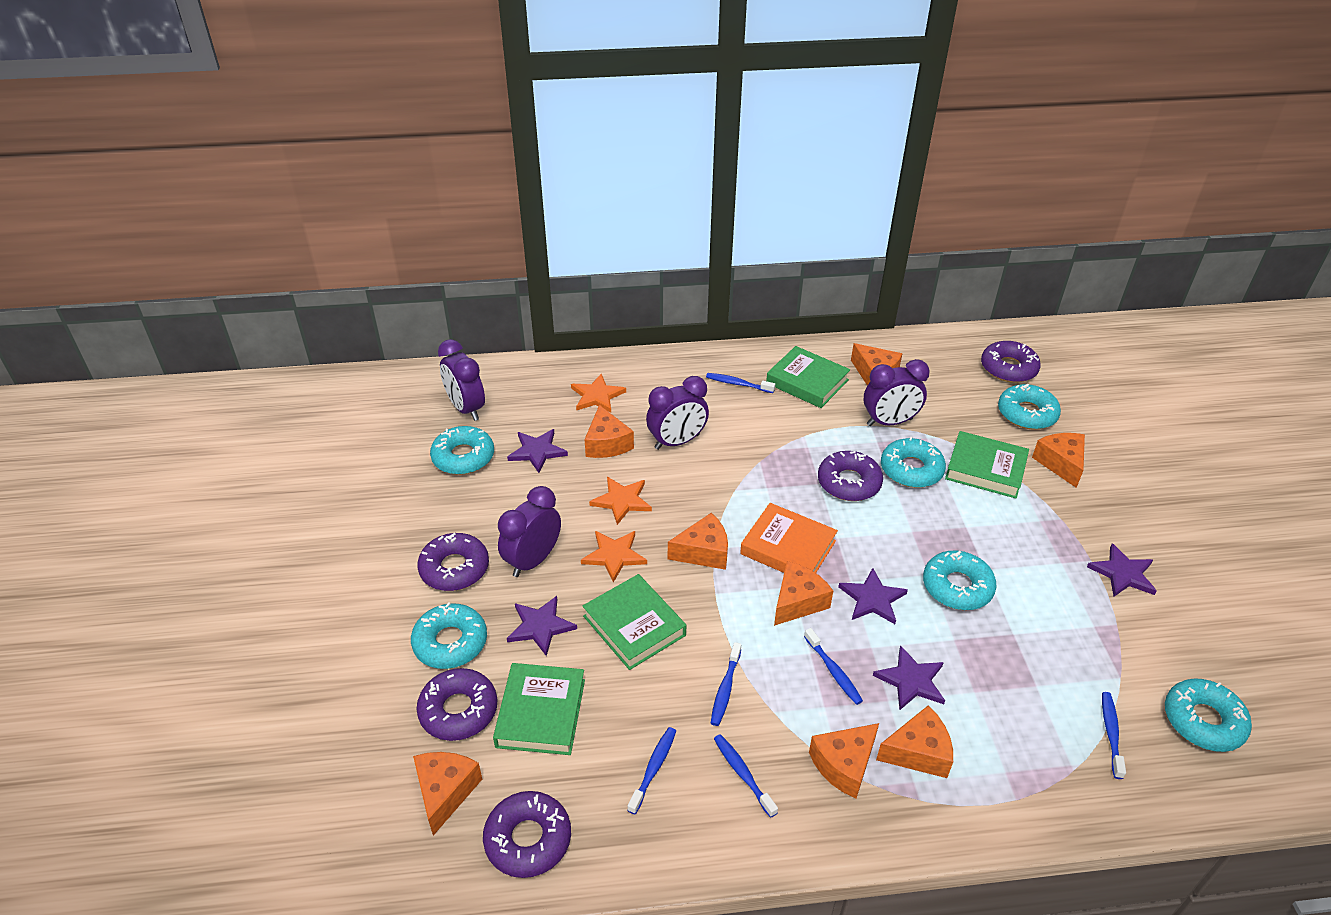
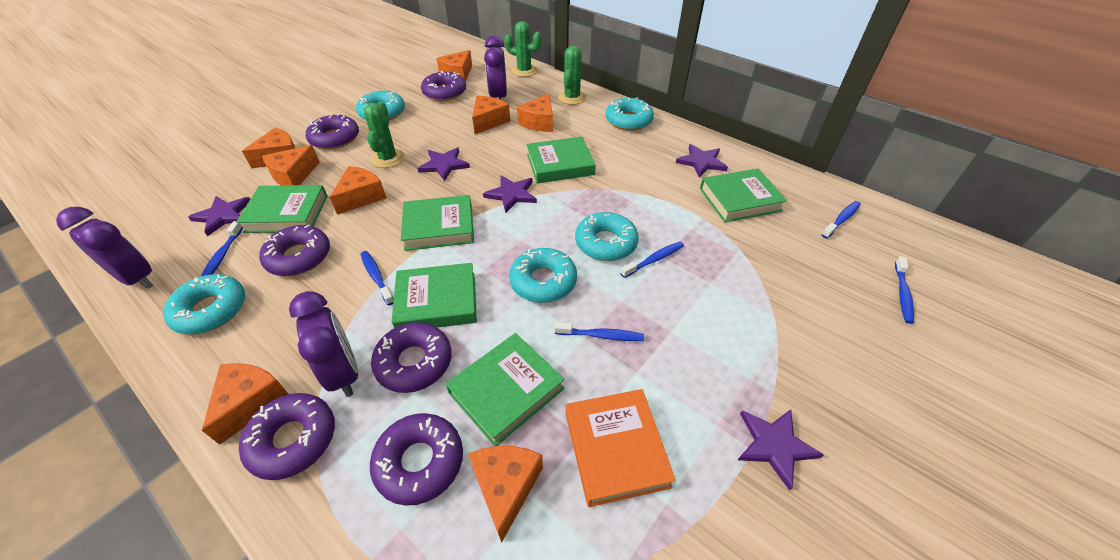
green book: 4 -> 6
green cactus: 0 -> 3
orange star: 3 -> 0
purple clock: 4 -> 3
purple donut: 5 -> 6
turquoise donut: 6 -> 5

